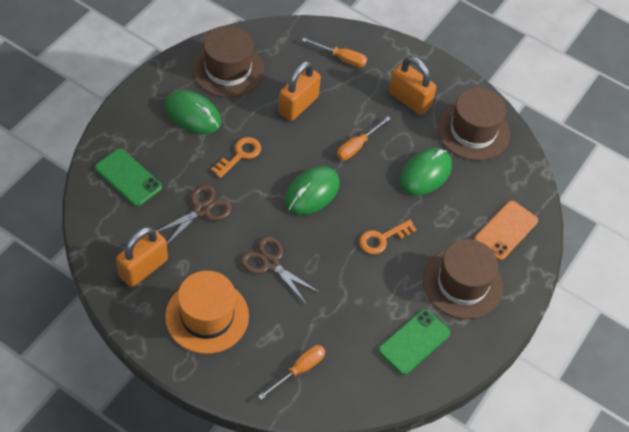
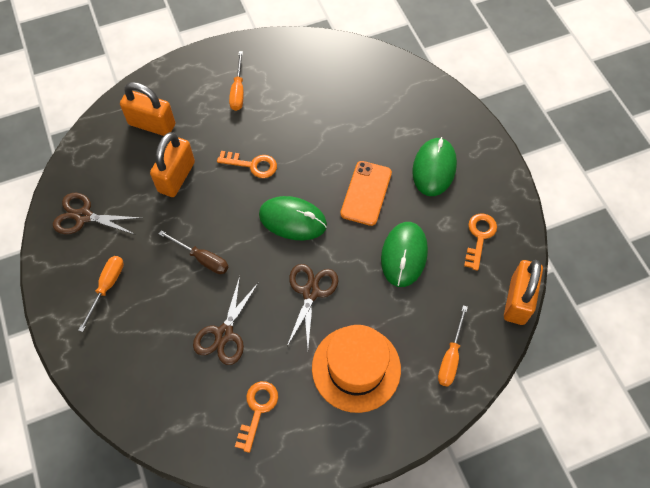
brown hat: 3 -> 0
brown scissors: 2 -> 3
brown screwdriver: 0 -> 1
green phone: 2 -> 0
orange key: 2 -> 3

